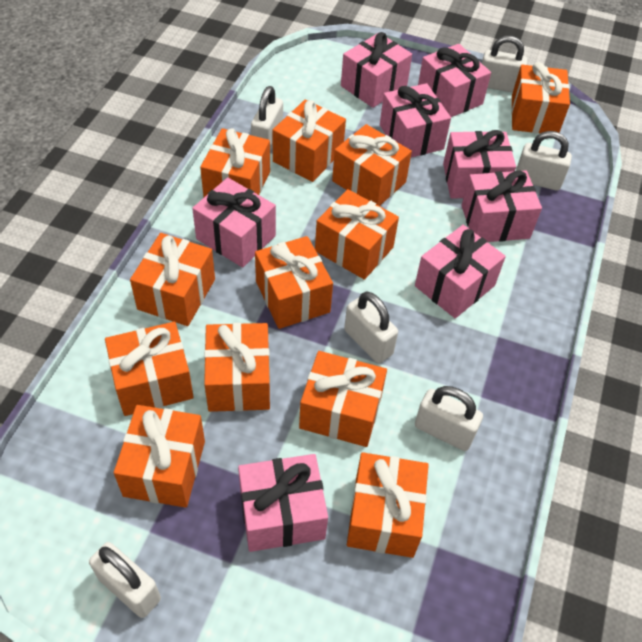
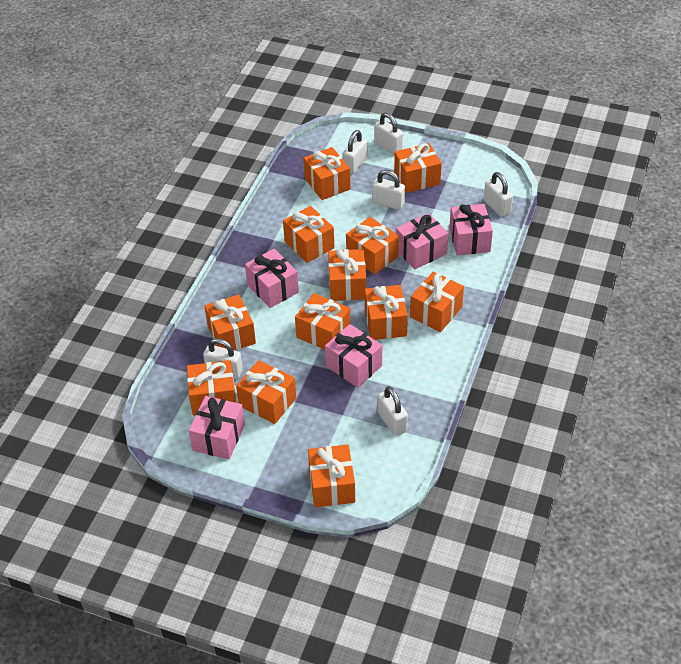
pink gift: 8 -> 5

